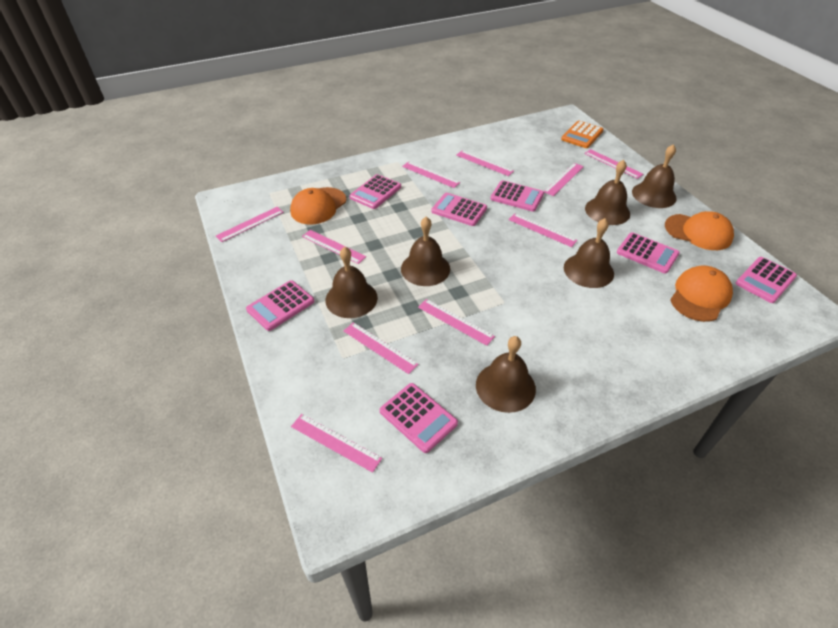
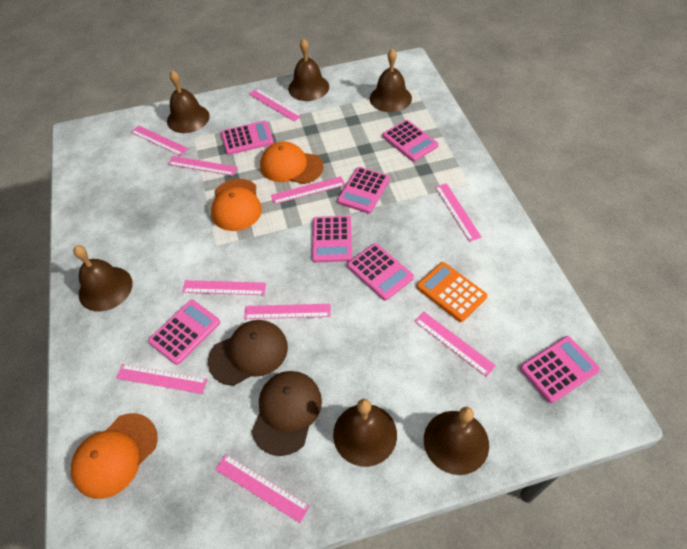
brown cap: 0 -> 2

